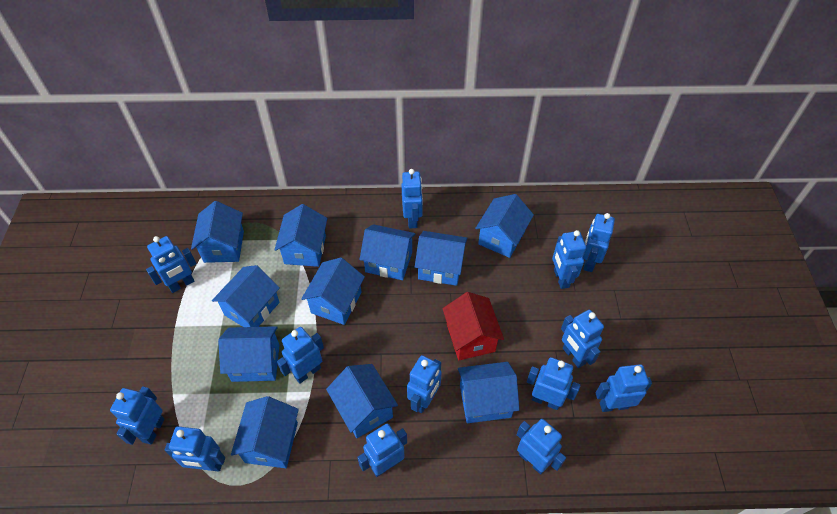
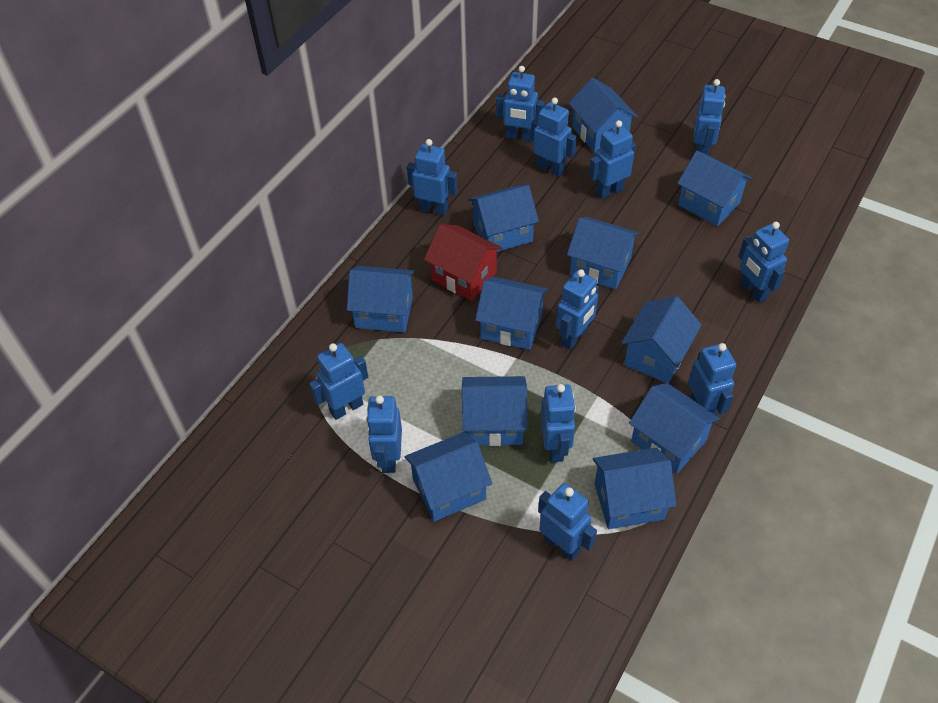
blue robot: 13 -> 12

